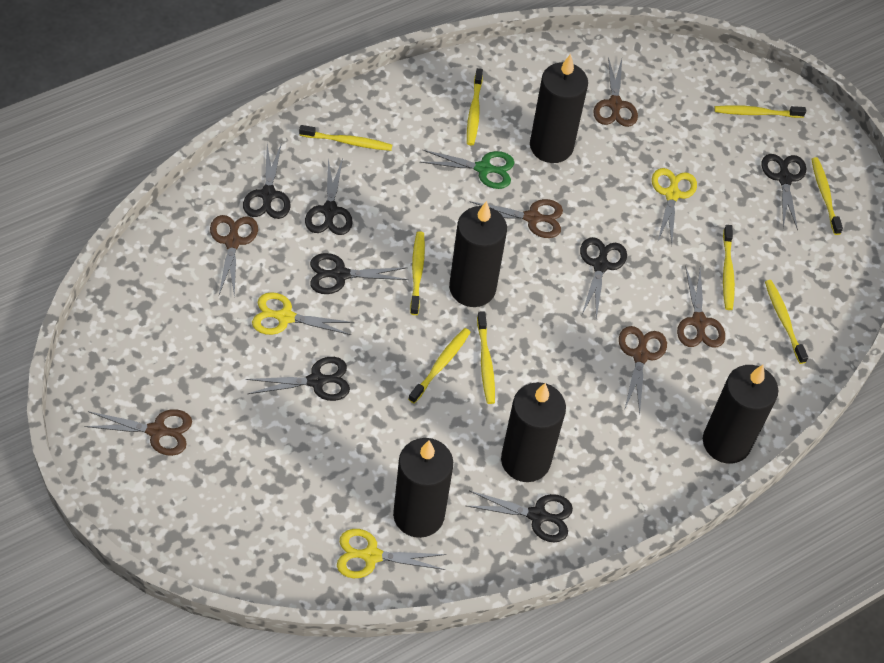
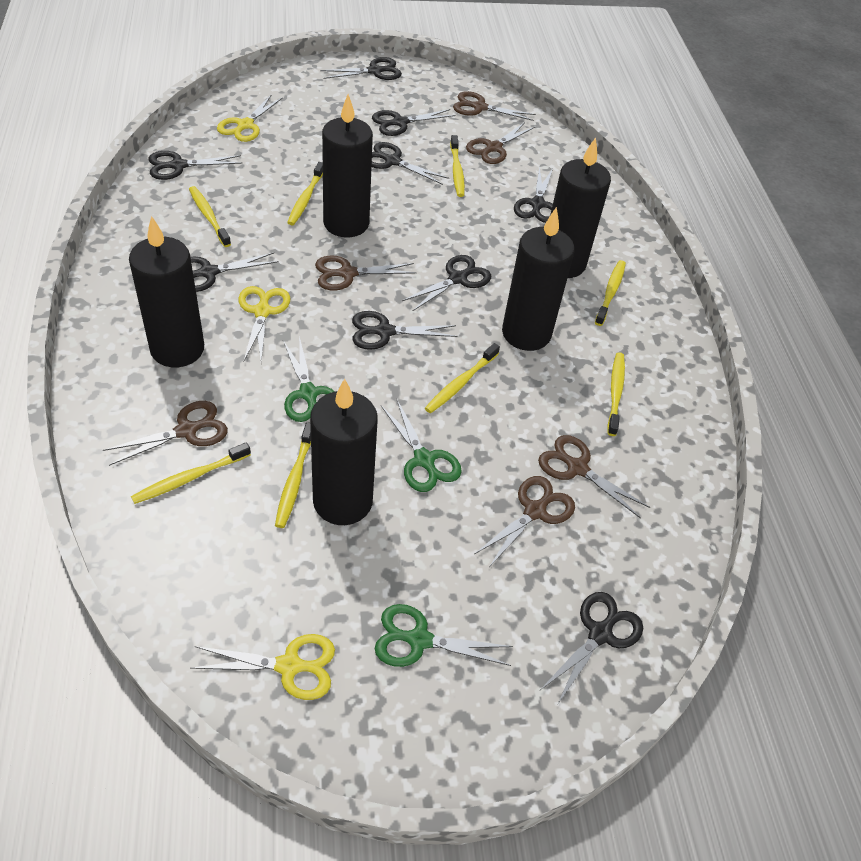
black scissors: 7 -> 9
green scissors: 1 -> 3
yellow toothbrush: 9 -> 8

